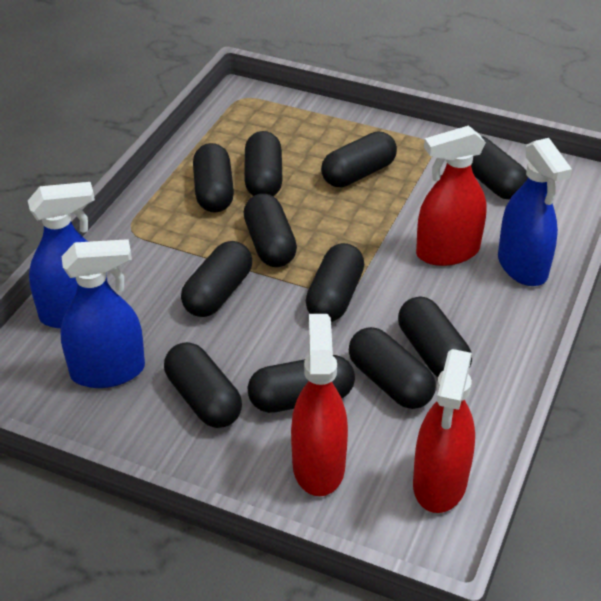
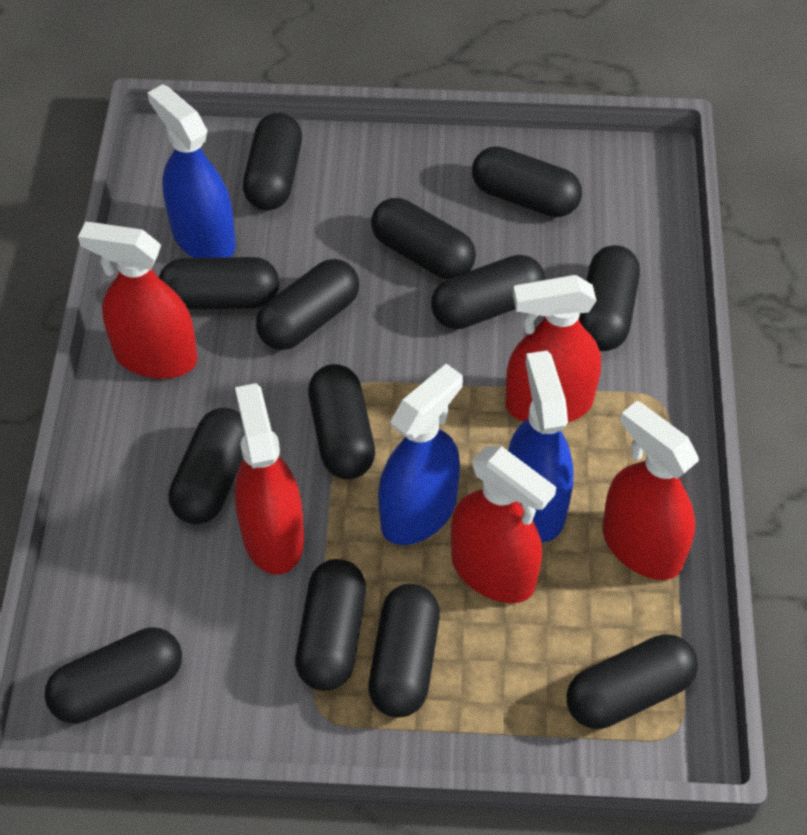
black capsule: 11 -> 13
red spray bottle: 3 -> 5

